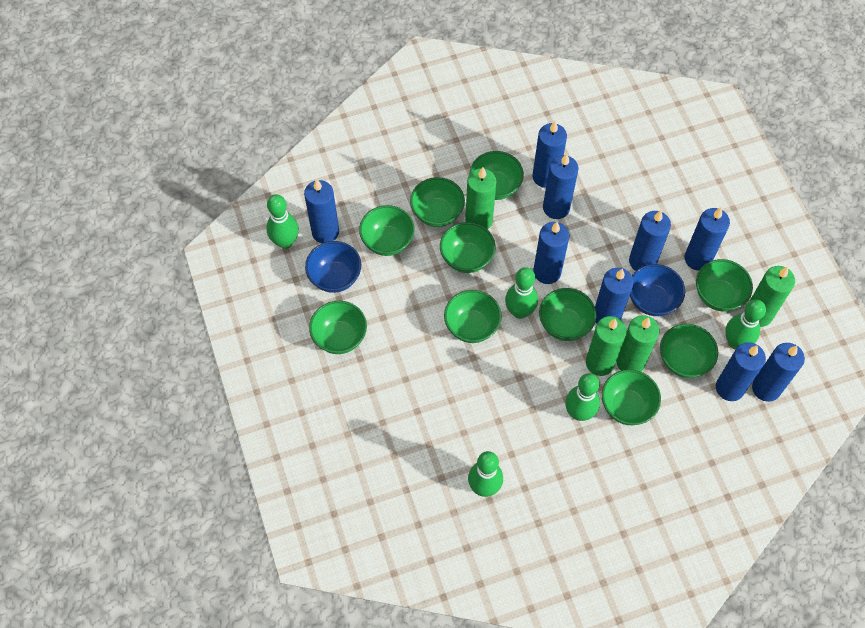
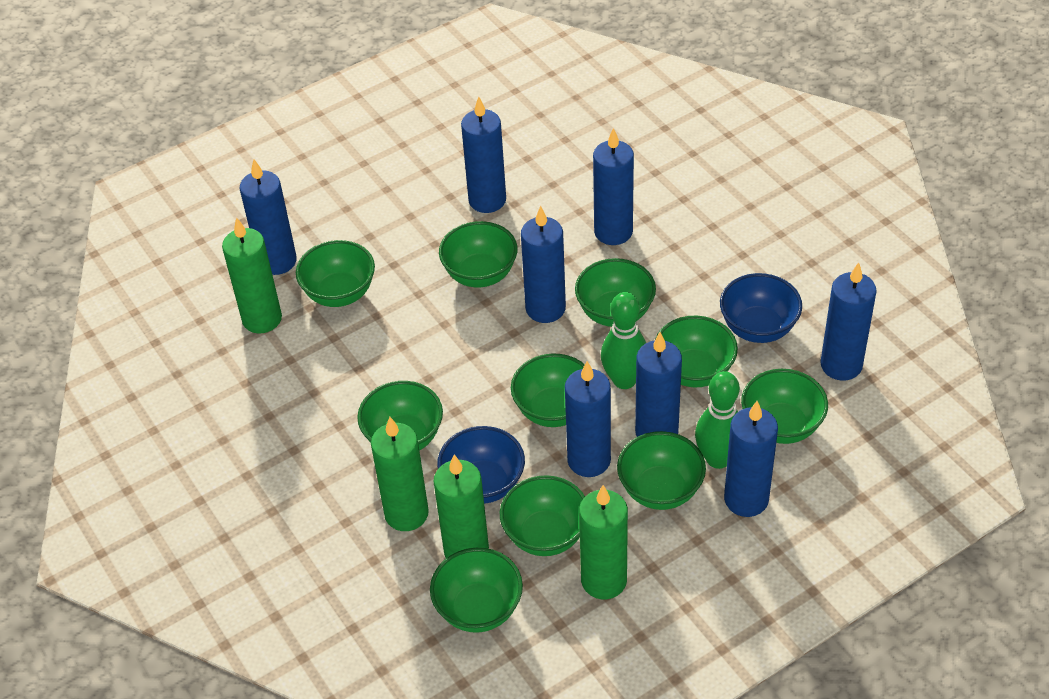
blue candle: 9 -> 8
green bowling pin: 5 -> 2

